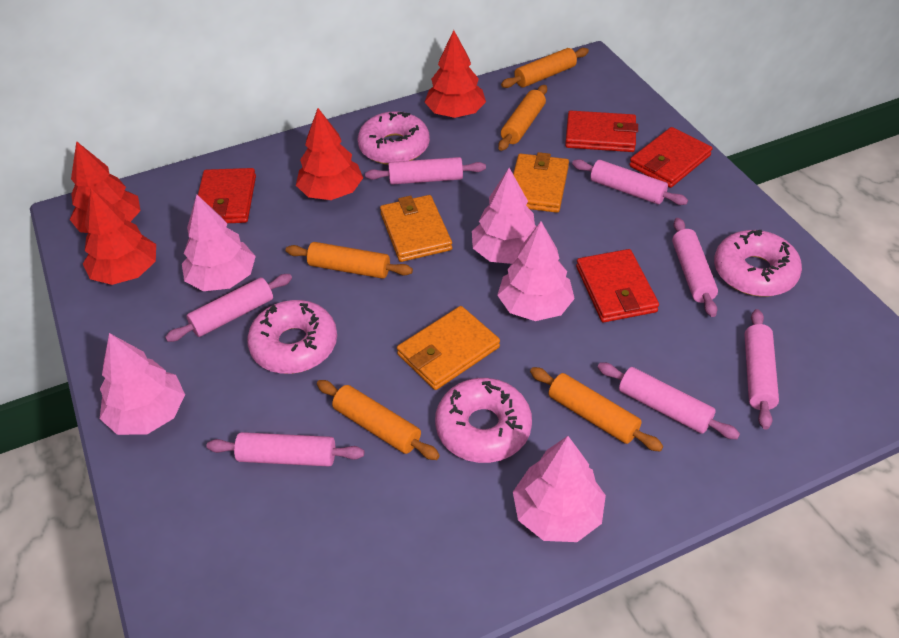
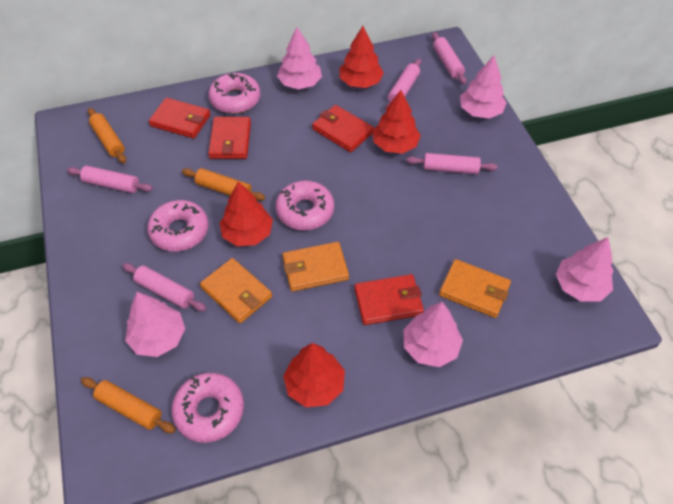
orange rolling pin: 5 -> 3
pink rolling pin: 7 -> 5

